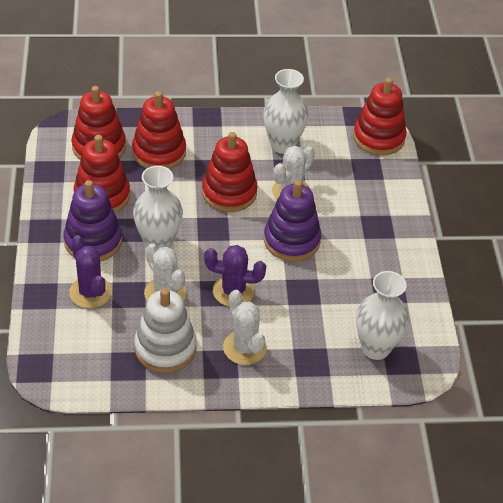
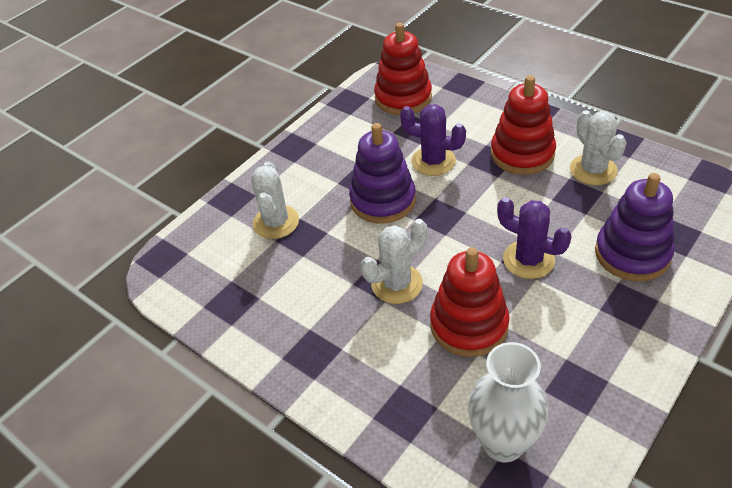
red stacking toy: 5 -> 3
white stacking toy: 1 -> 0
white vase: 3 -> 1

